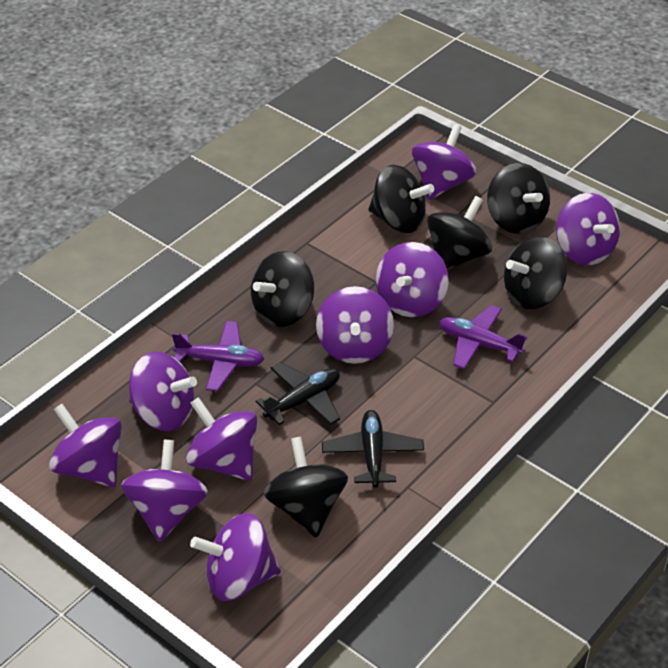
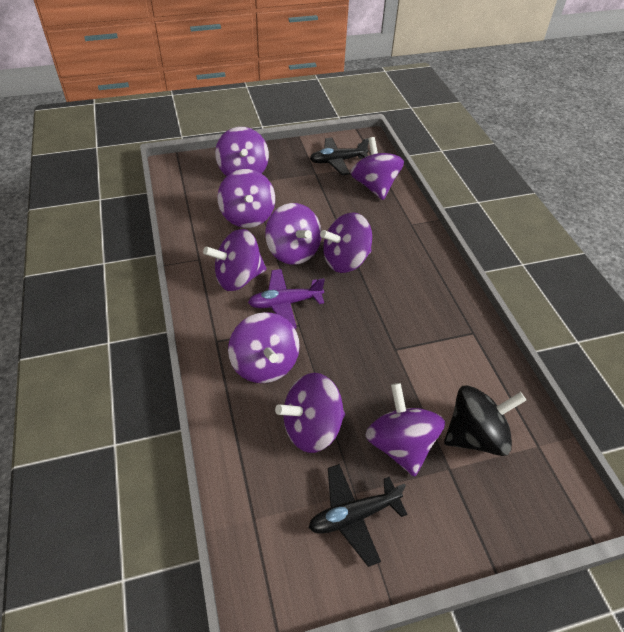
black spinning top: 6 -> 1
purple plane: 2 -> 1

